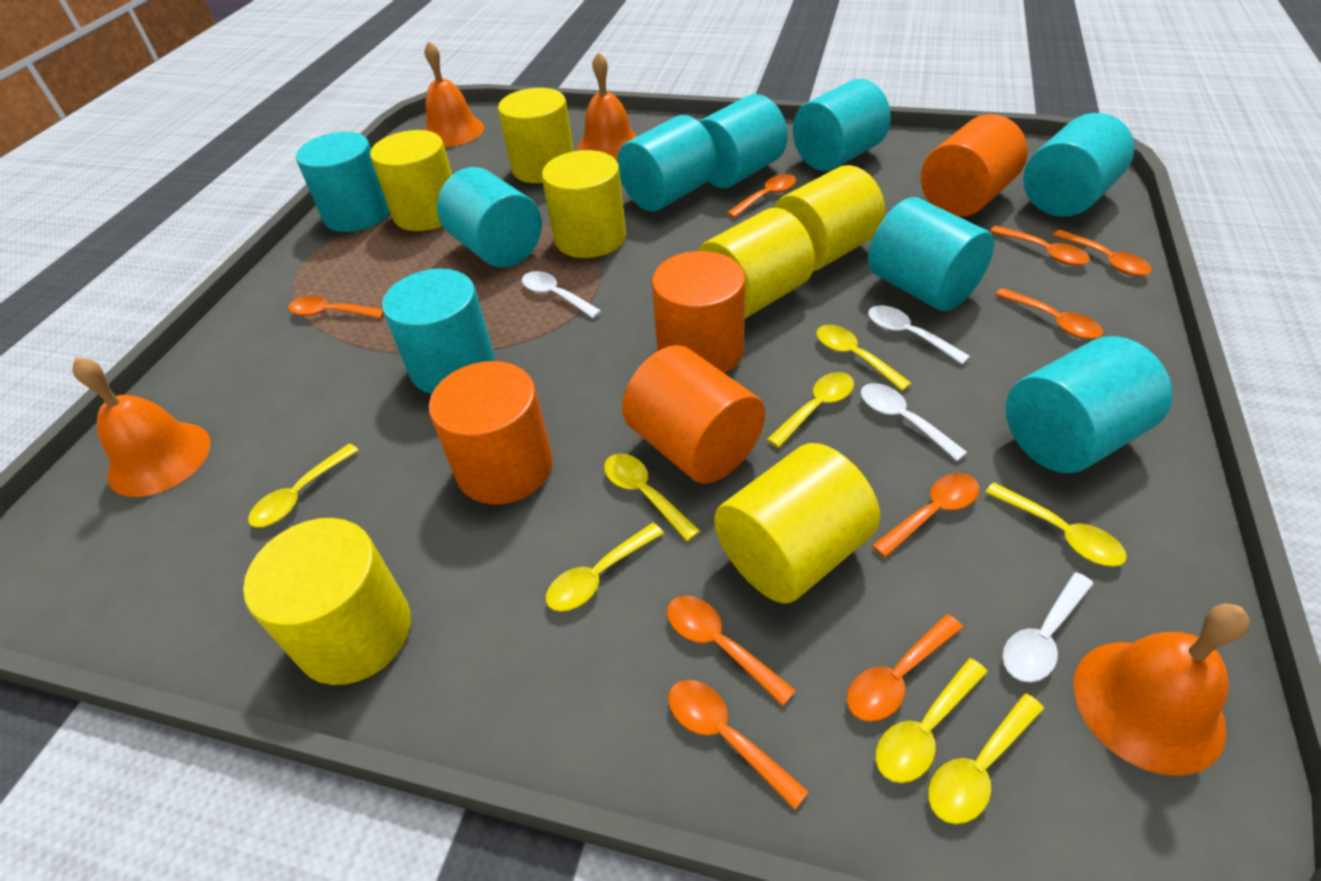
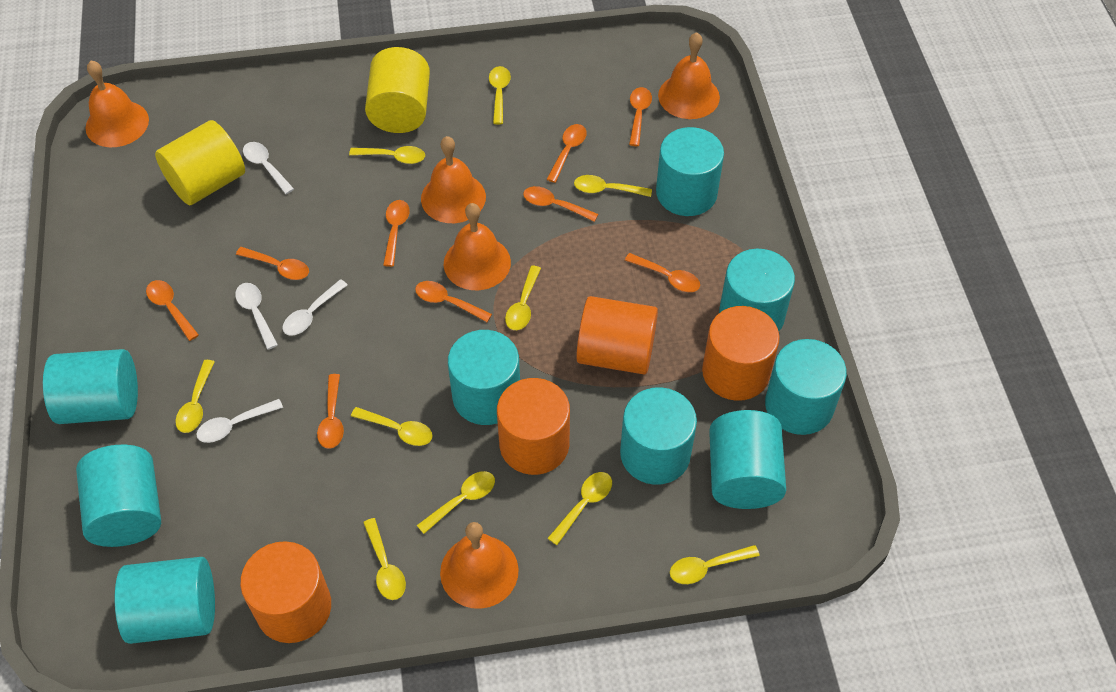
orange bell: 4 -> 5
yellow cylinder: 7 -> 2
yellow spoon: 8 -> 10

